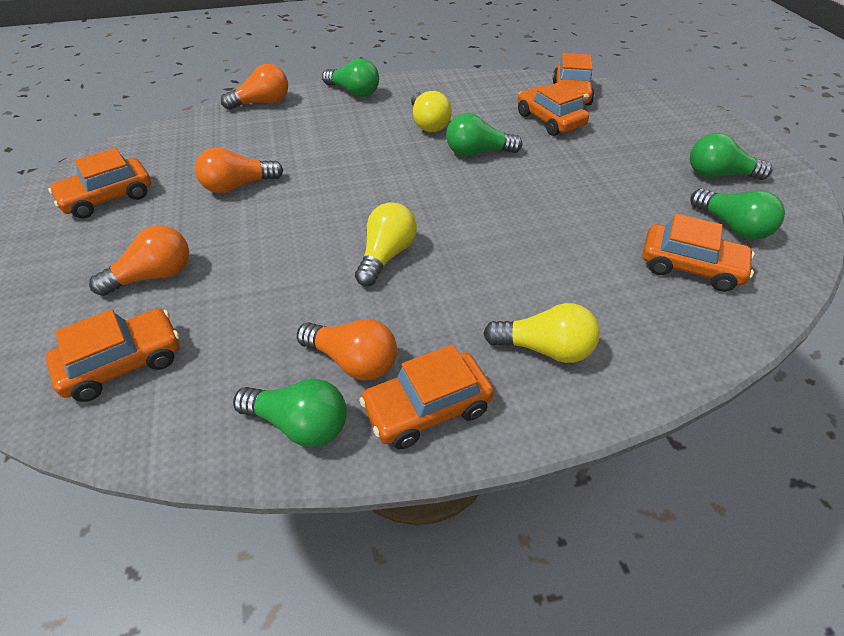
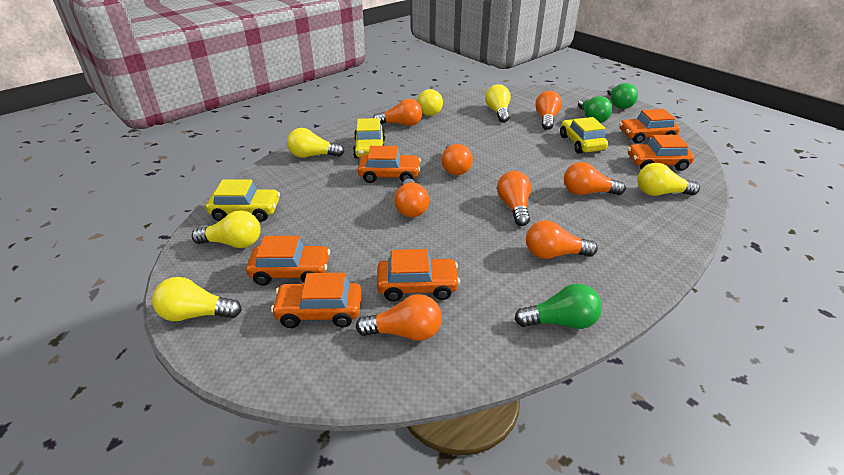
green light bulb: 5 -> 3
orange light bulb: 4 -> 8
yellow car: 0 -> 3
yellow light bulb: 3 -> 6

